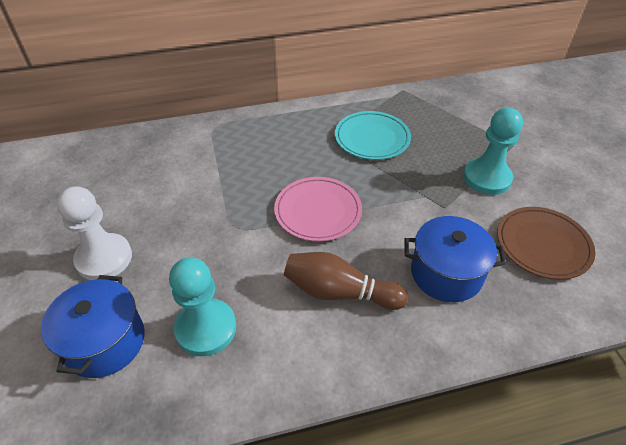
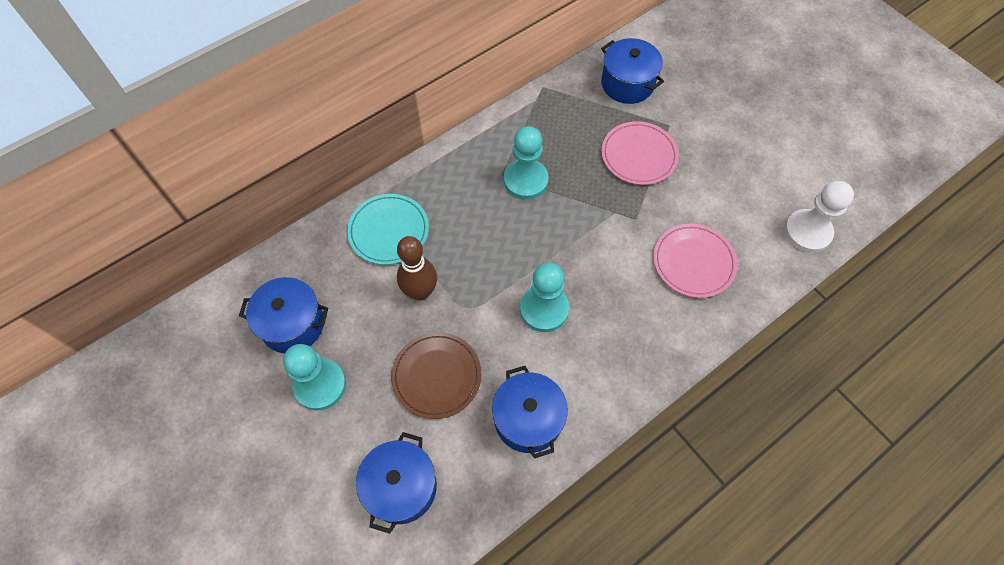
blue pot: 2 -> 4
pink plate: 1 -> 2
turquoise pawn: 2 -> 3

